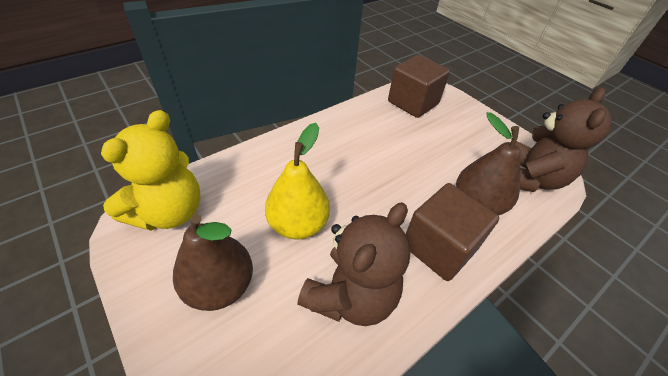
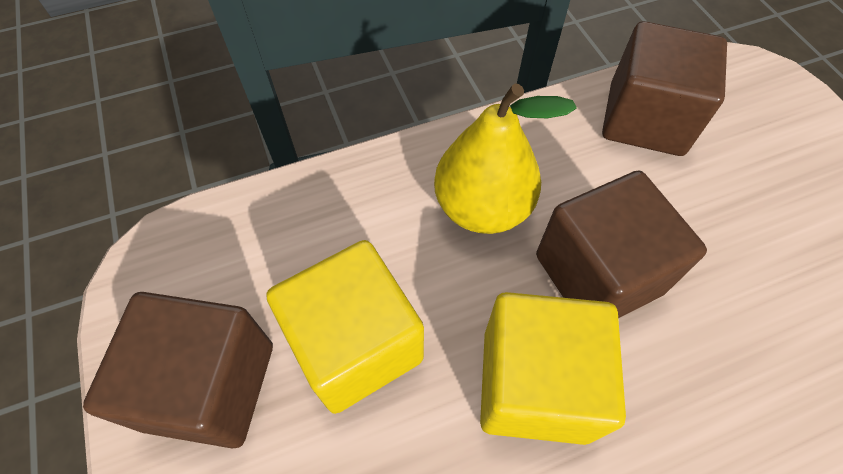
brown cube: 2 -> 3
brown pear: 2 -> 0
brown teddy bear: 2 -> 0
yellow cube: 0 -> 2
yellow teddy bear: 1 -> 0

